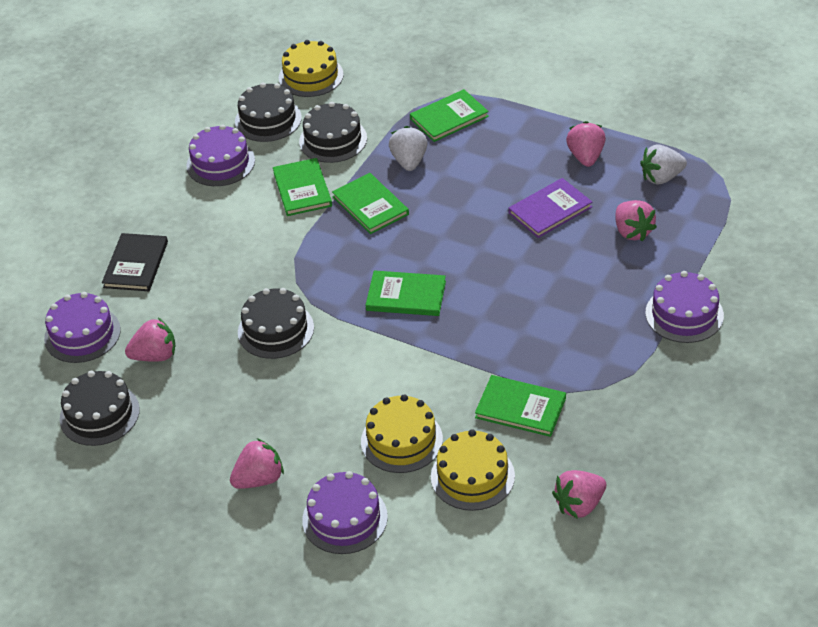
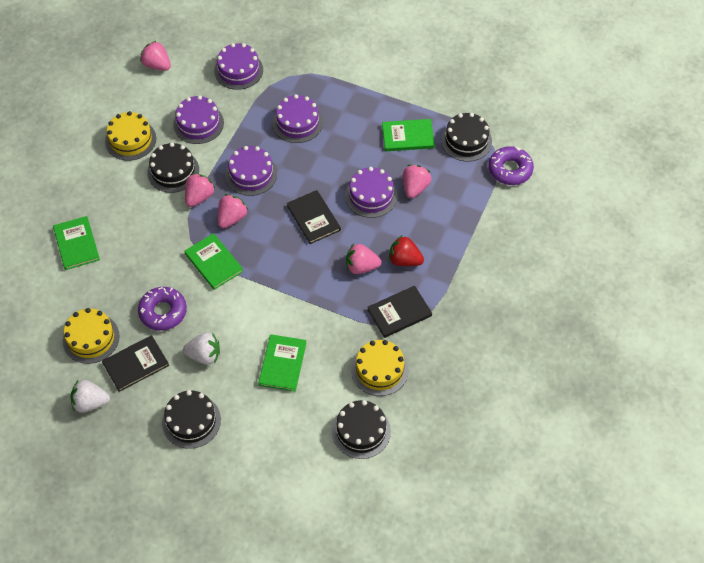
black book: 1 -> 3
green book: 5 -> 4
purple book: 1 -> 0
purple cake: 4 -> 5
purple donut: 0 -> 2
red strawberry: 0 -> 1

